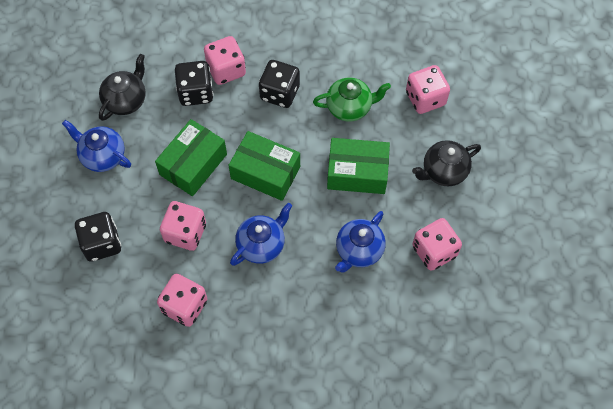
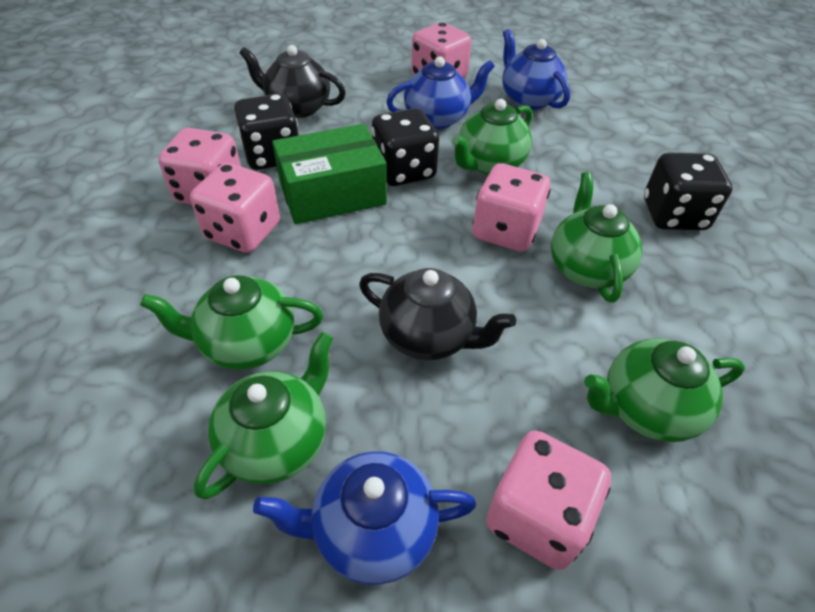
green box: 3 -> 1
green teapot: 1 -> 5

